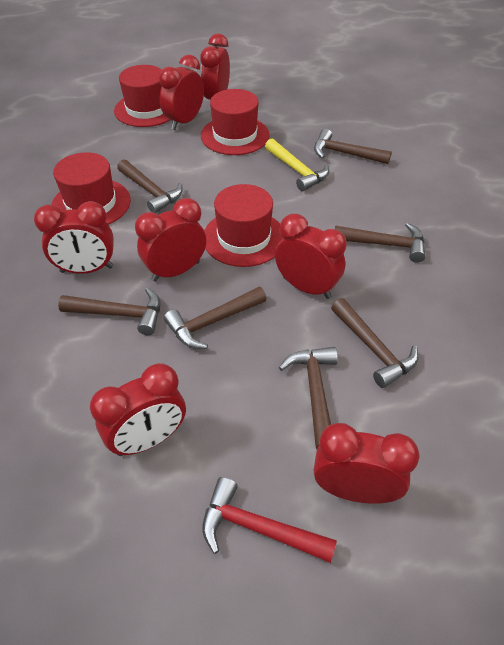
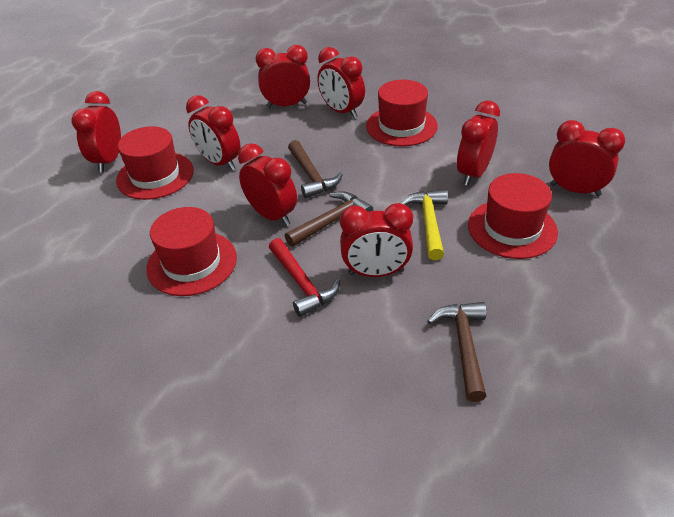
brown hammer: 7 -> 3
red clock: 7 -> 8

